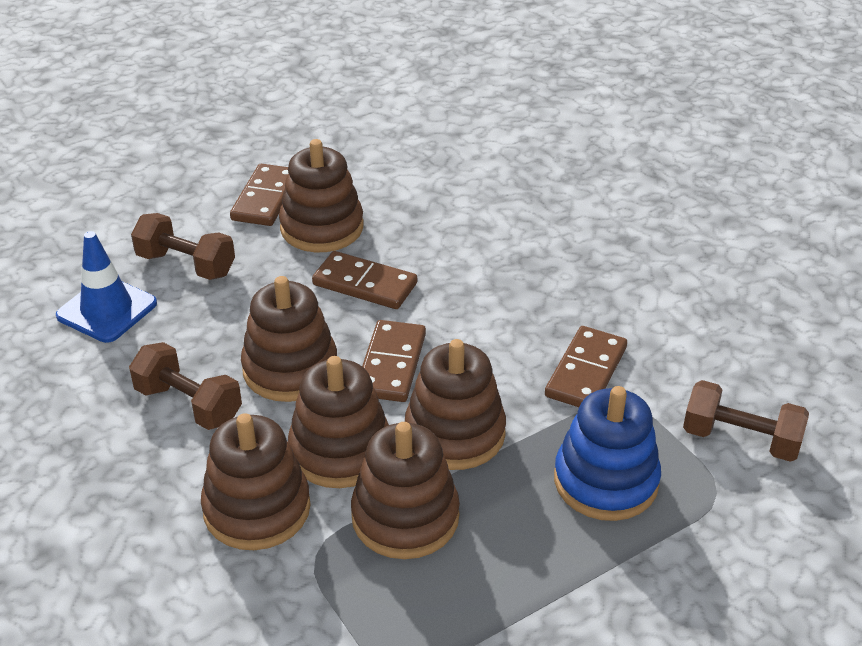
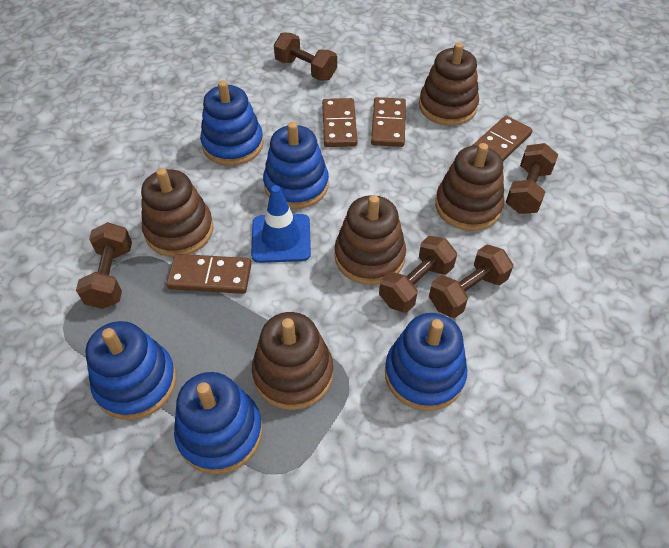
blue stacking toy: 1 -> 5
brown dumbbell: 3 -> 5
brown stacking toy: 6 -> 5

